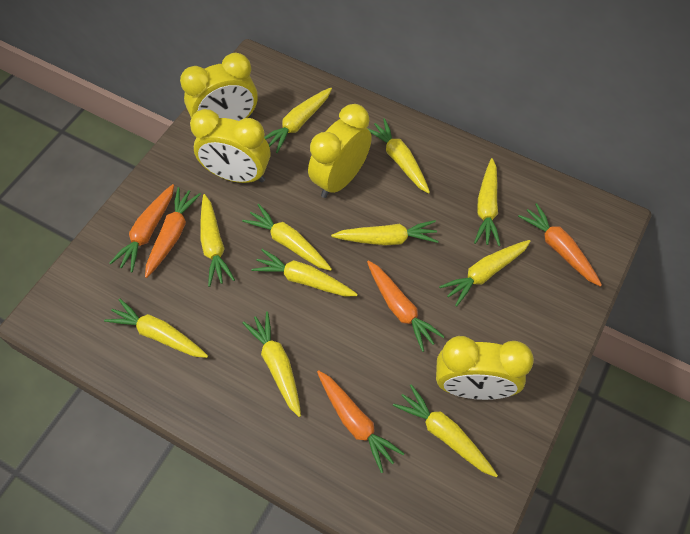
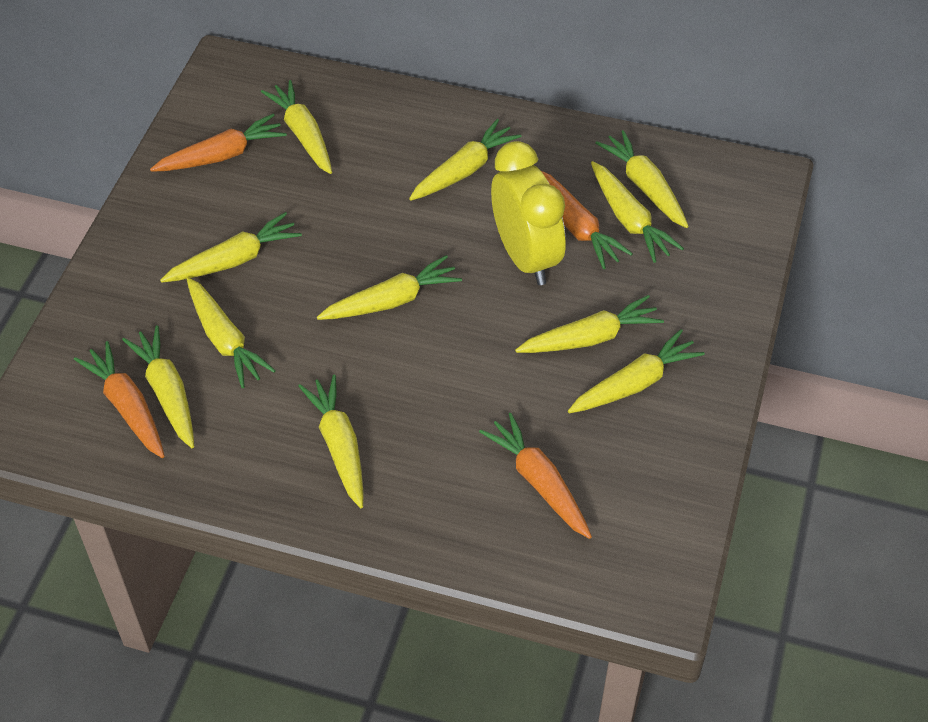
orange carrot: 5 -> 4
yellow clock: 4 -> 1

